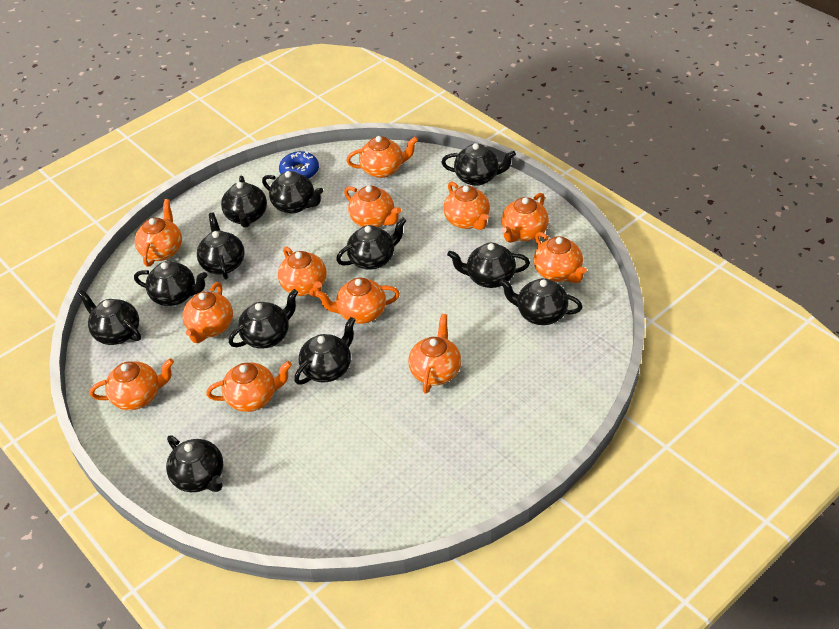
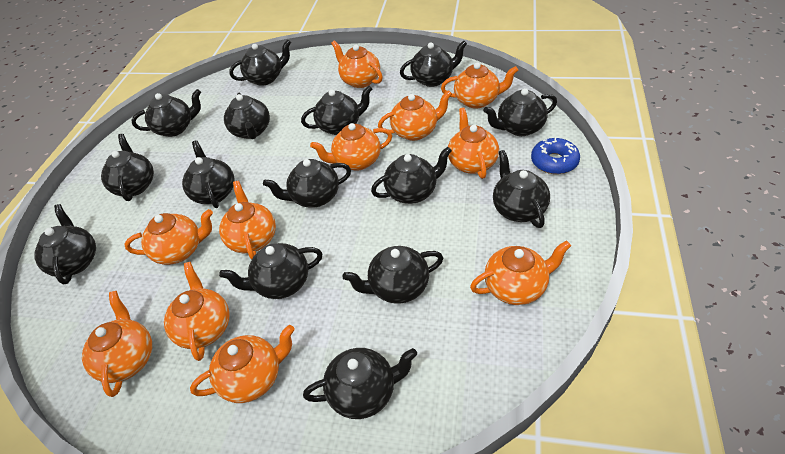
black teapot: 12 -> 15
orange teapot: 12 -> 11

